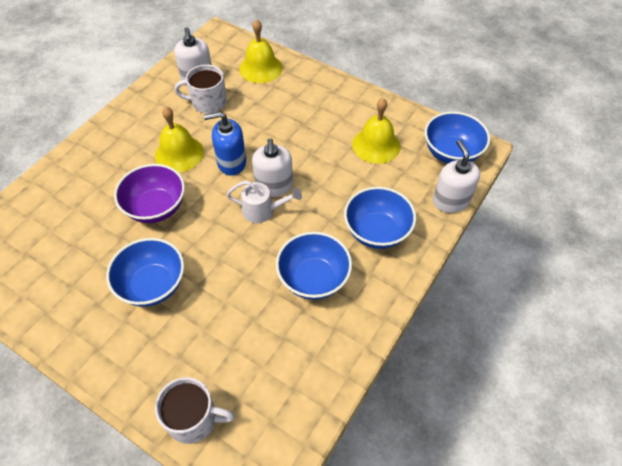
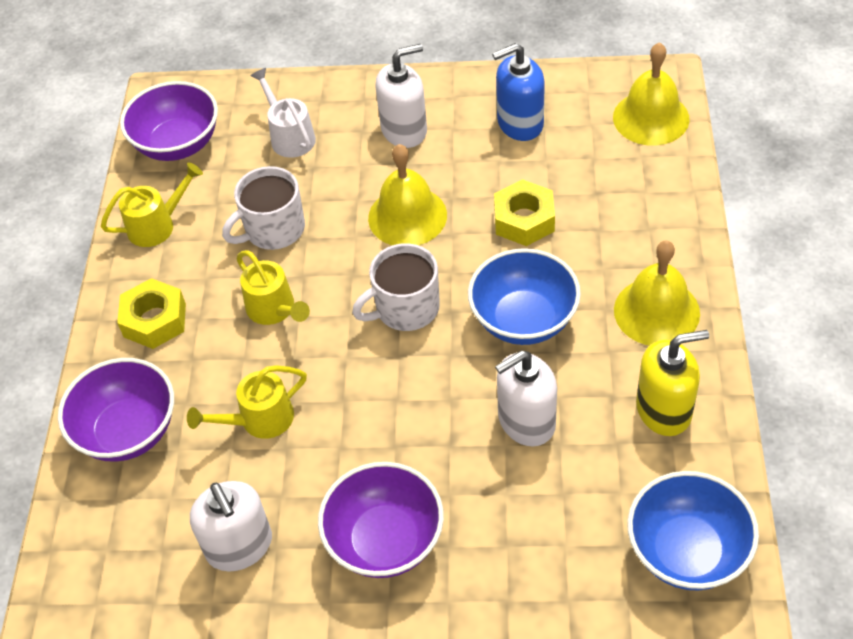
blue bowl: 4 -> 2
purple bowl: 1 -> 3
yellow nut: 0 -> 2
yellow soap dispenser: 0 -> 1
yellow watering can: 0 -> 3

